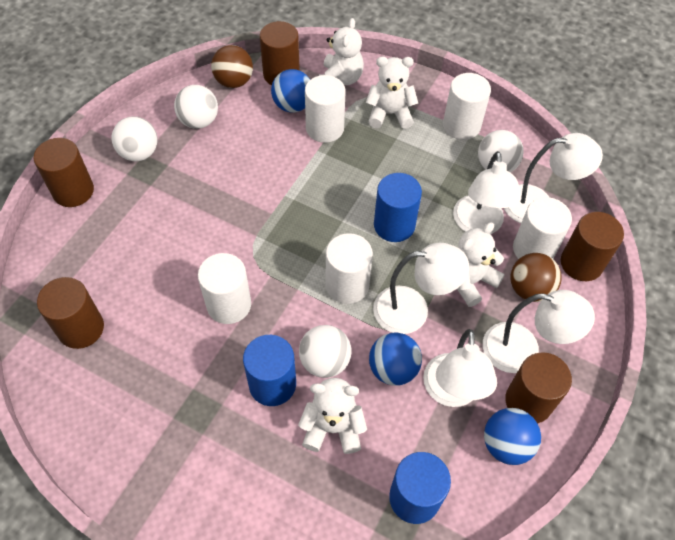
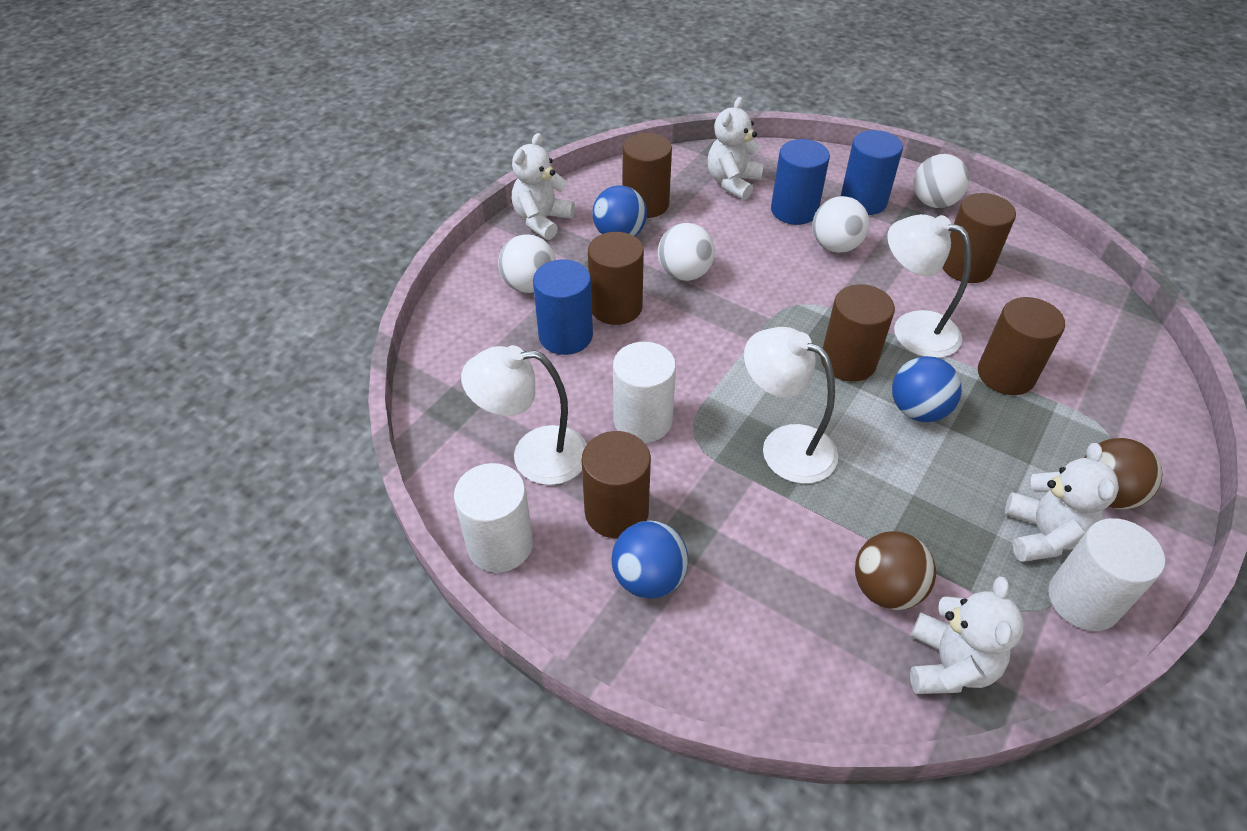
brown cylinder: 5 -> 6
white cylinder: 5 -> 3
white lamp: 5 -> 3

